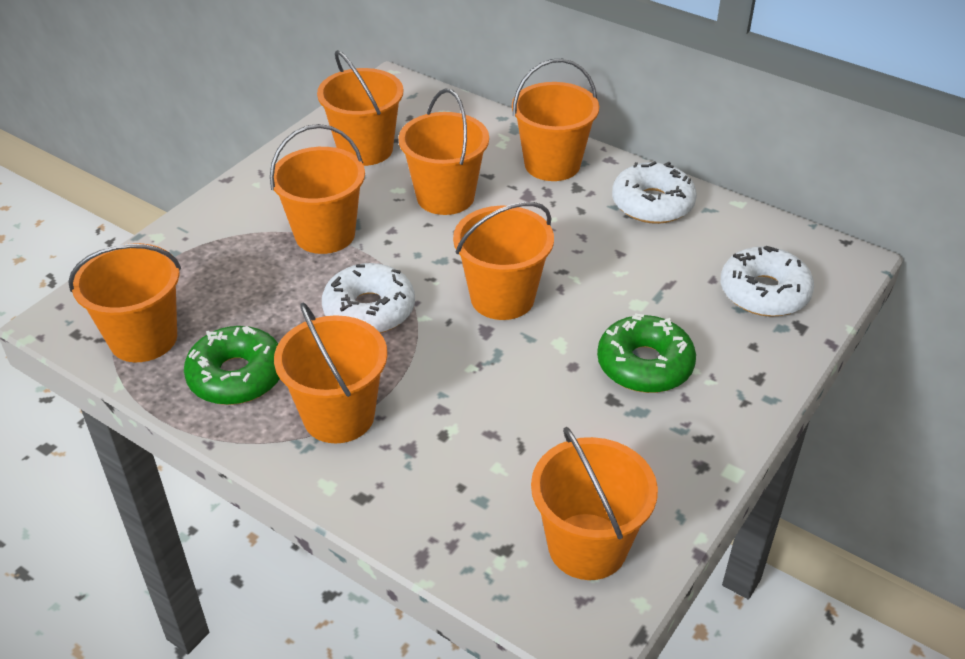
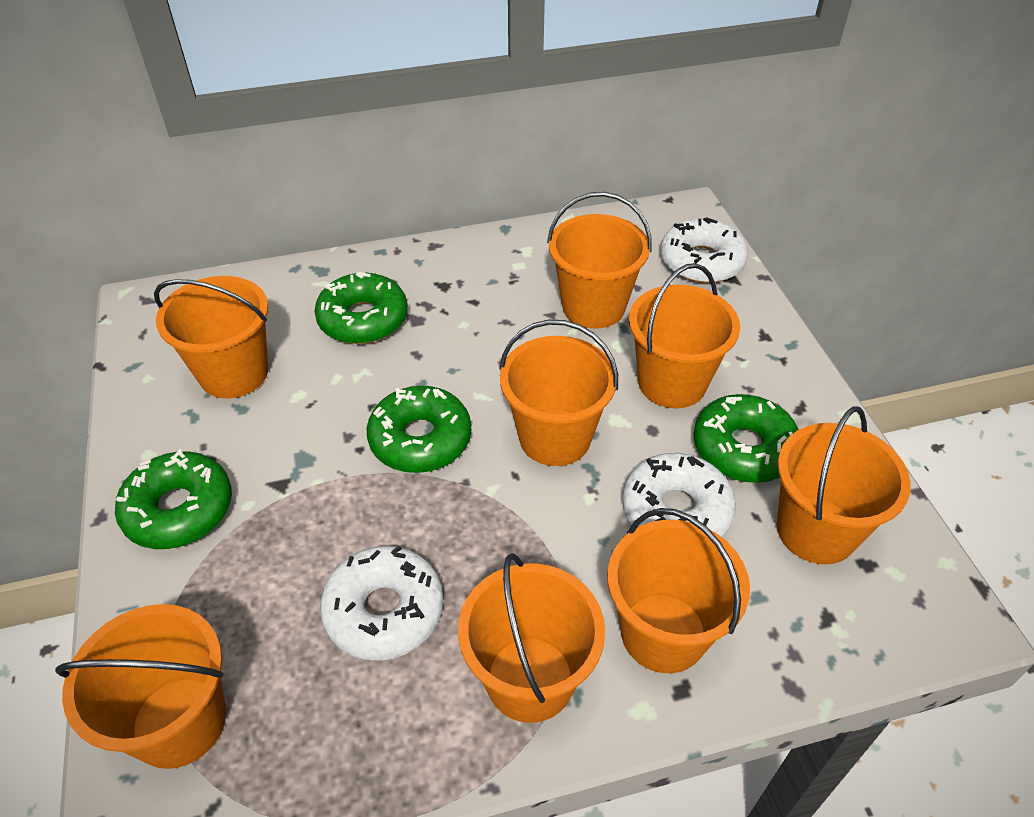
green donut: 2 -> 4

